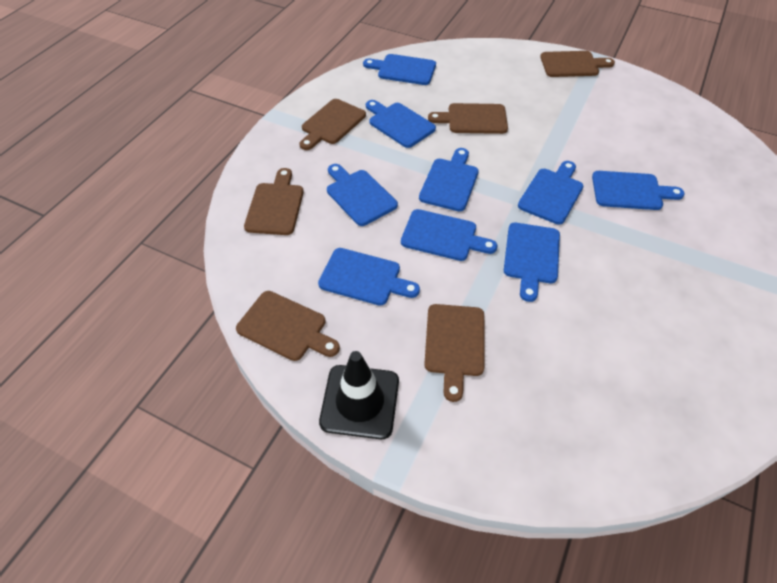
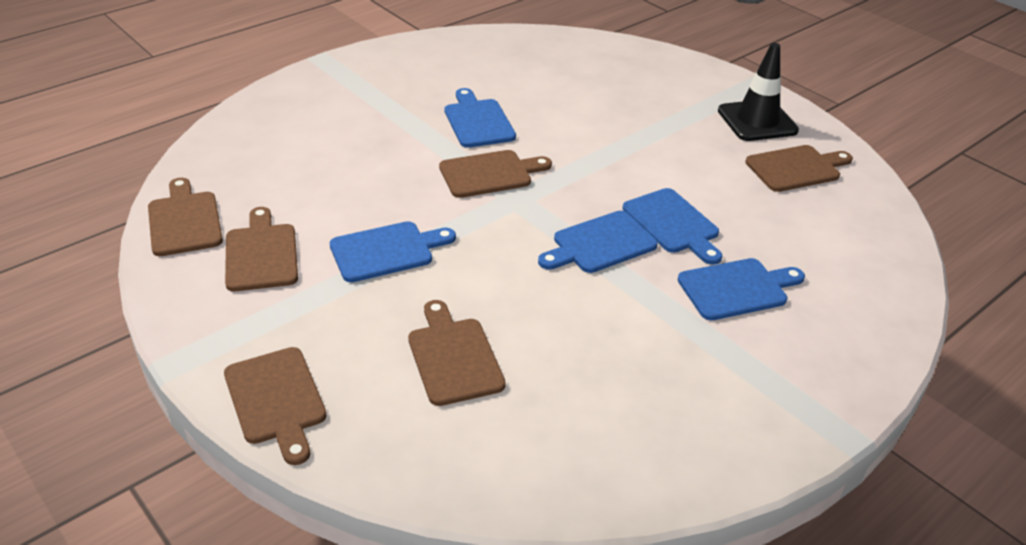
blue cutting board: 9 -> 5

